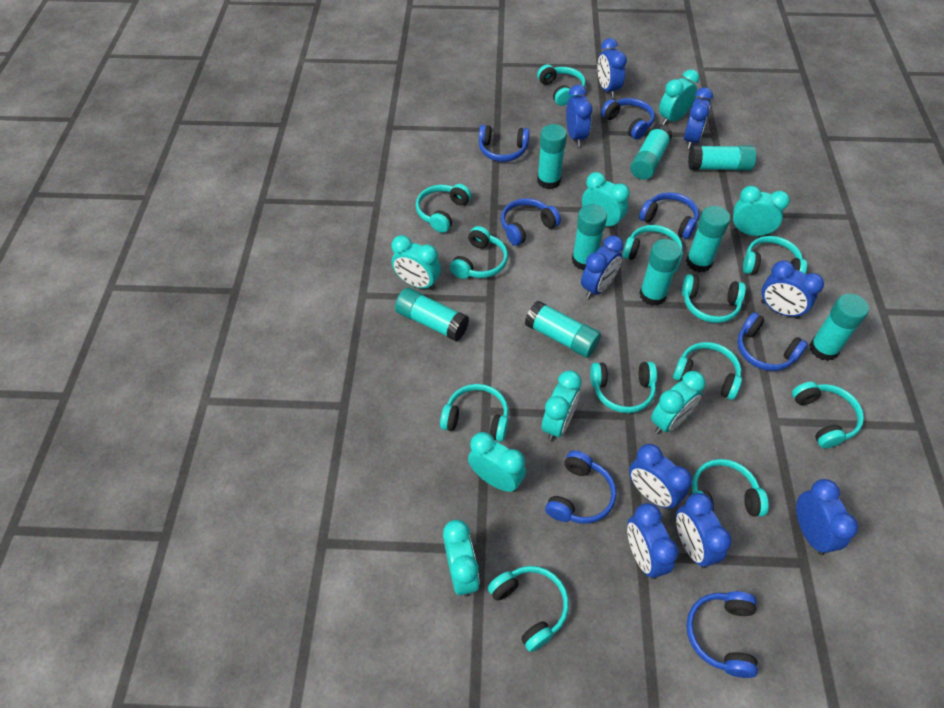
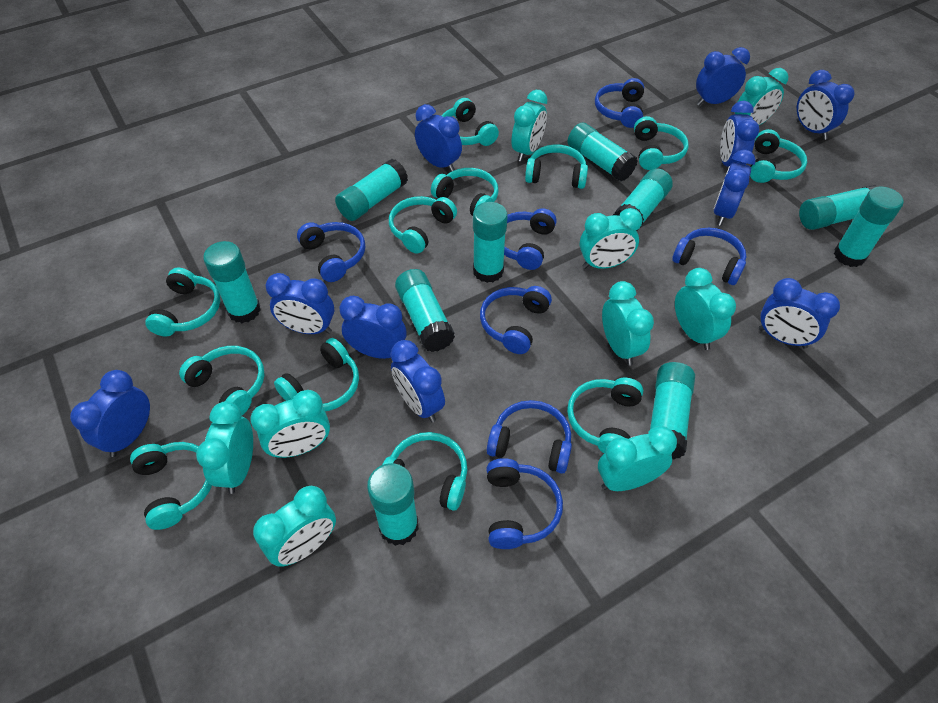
blue clock: 9 -> 10
turquoise clock: 8 -> 9
turquoise glue stick: 9 -> 10

